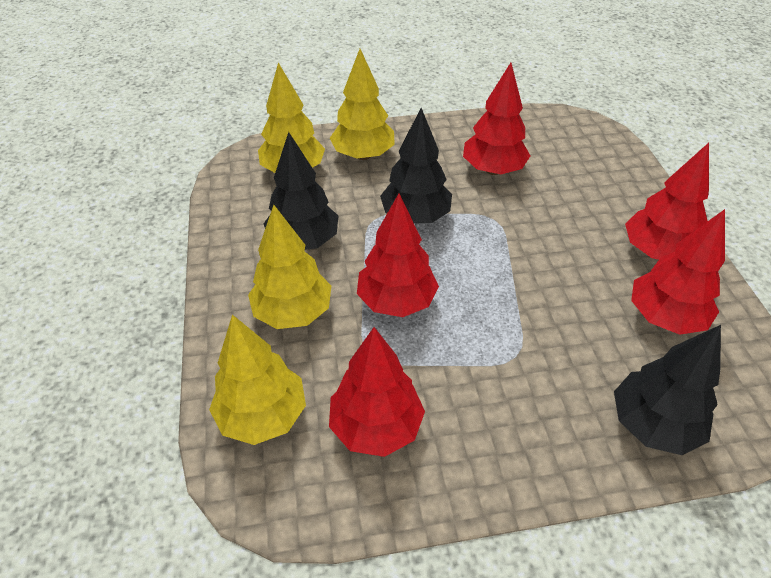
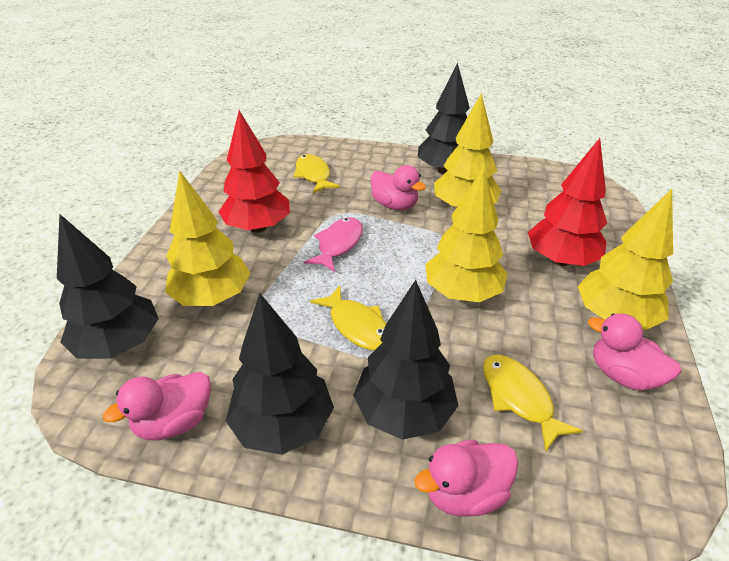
black tree: 3 -> 4
pink duck: 0 -> 4
pink fish: 0 -> 1
red tree: 5 -> 2
yellow fish: 0 -> 3

